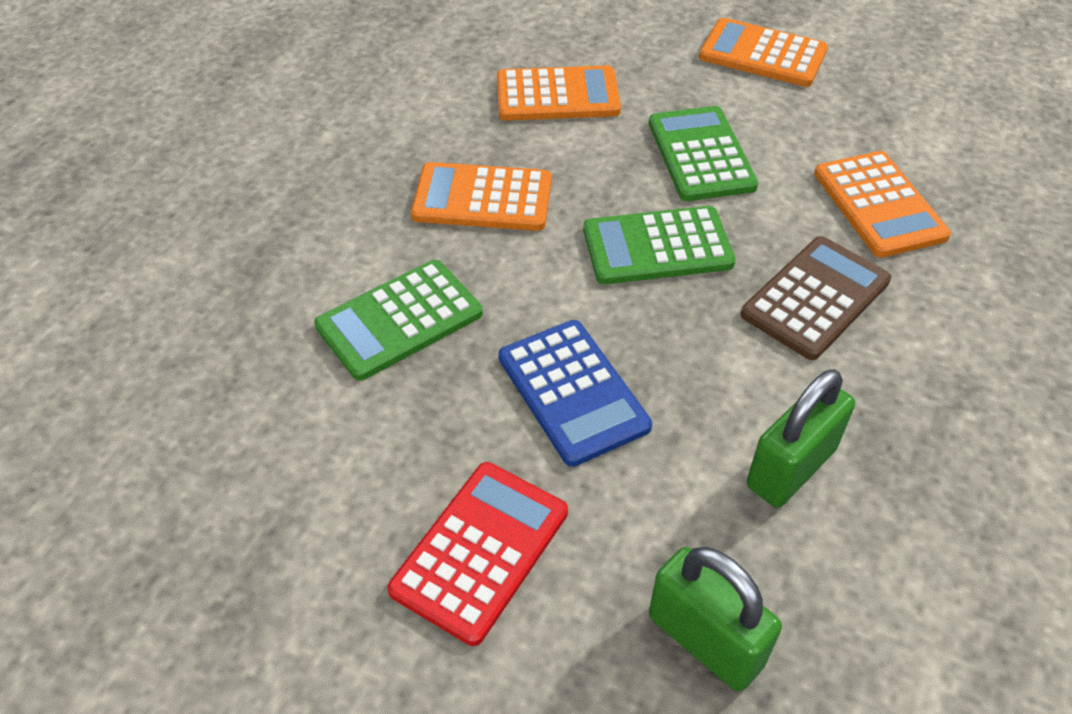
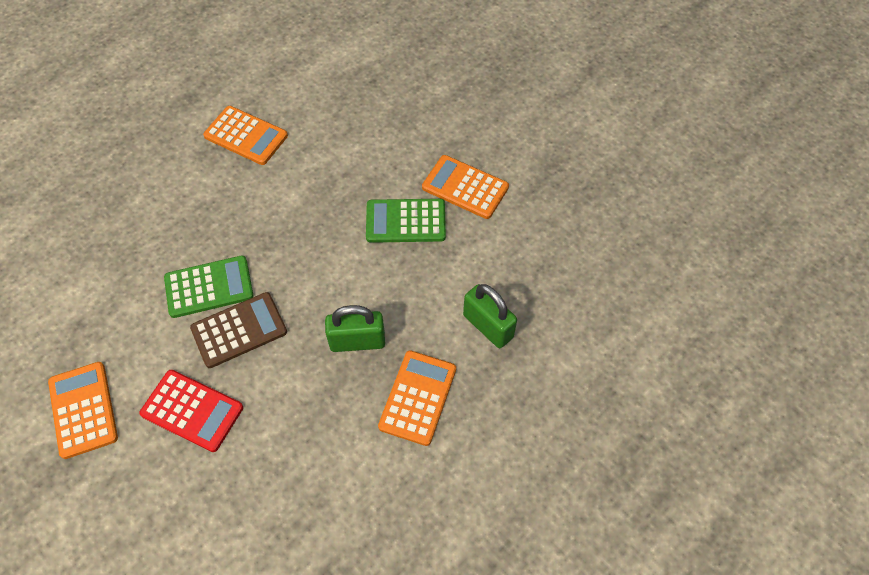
blue calculator: 1 -> 0
green calculator: 3 -> 2

